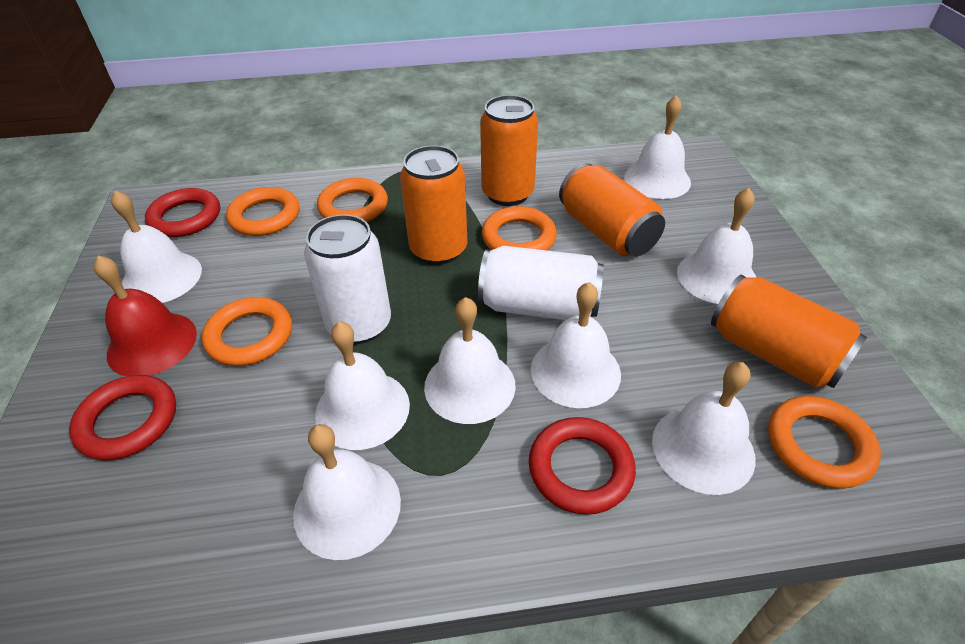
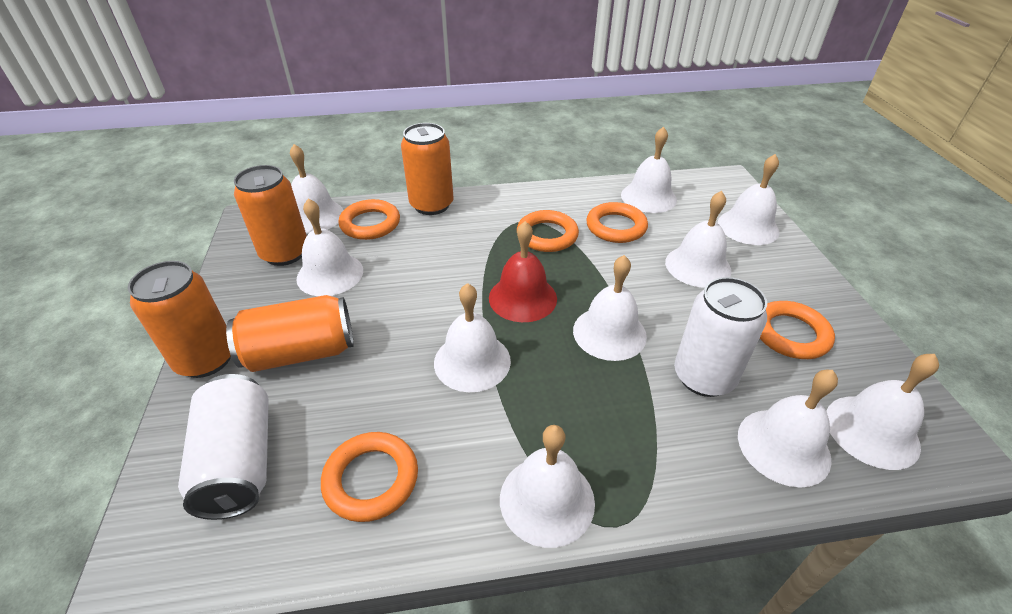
red ring: 3 -> 0
white bell: 8 -> 10

